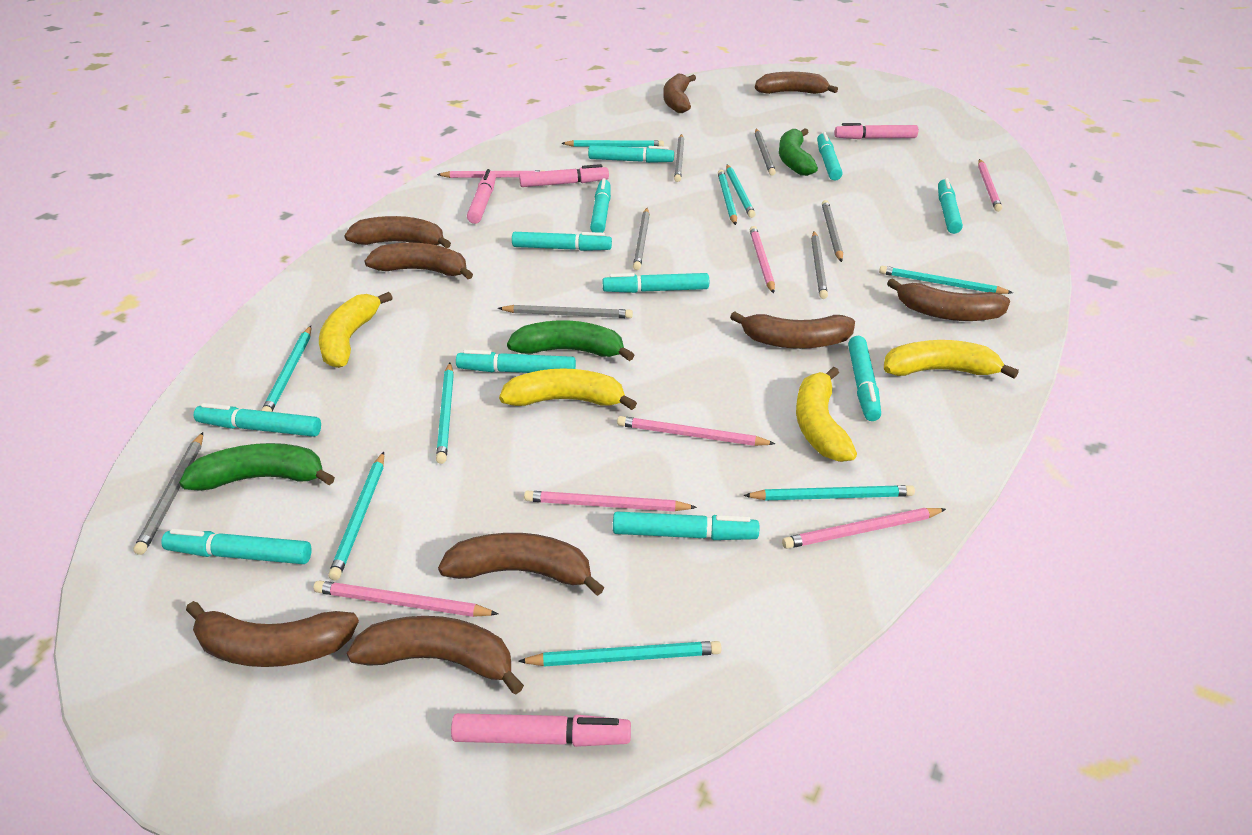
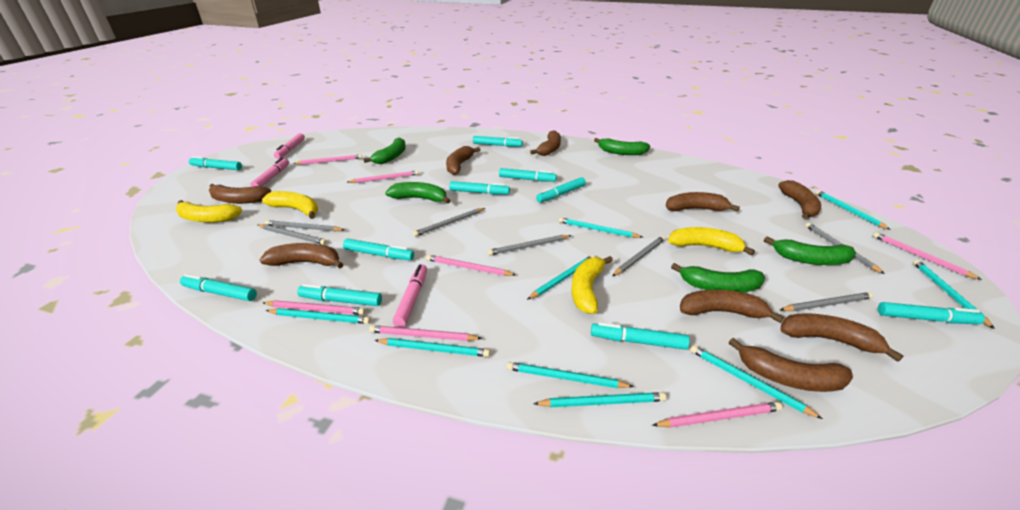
green banana: 3 -> 5
pink marker: 4 -> 3
turquoise marker: 11 -> 10

